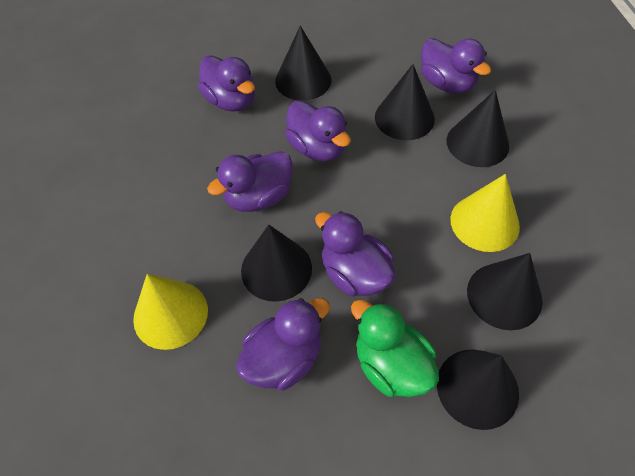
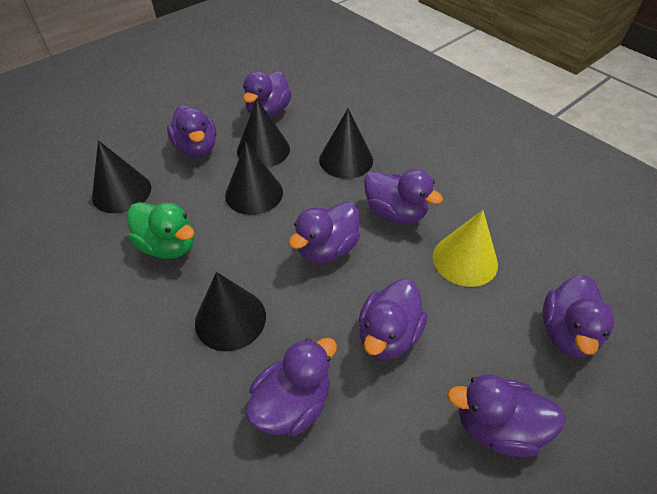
black cone: 6 -> 5
purple duck: 6 -> 8
yellow cone: 2 -> 1

